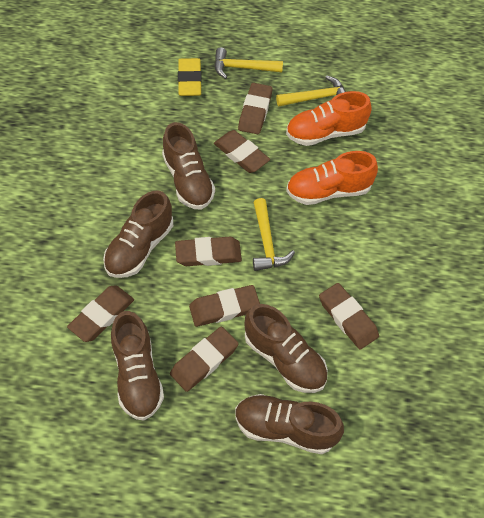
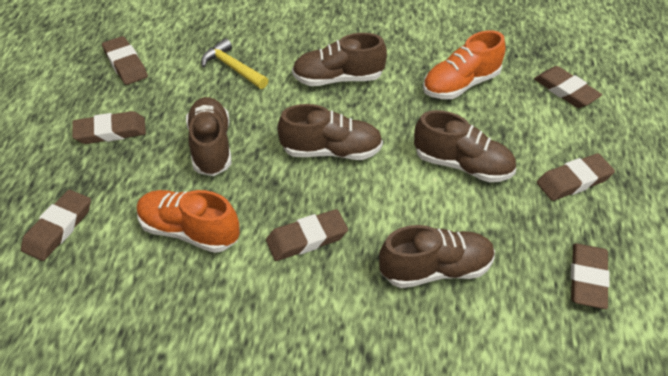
yellow eraser: 1 -> 0
yellow hammer: 3 -> 1

